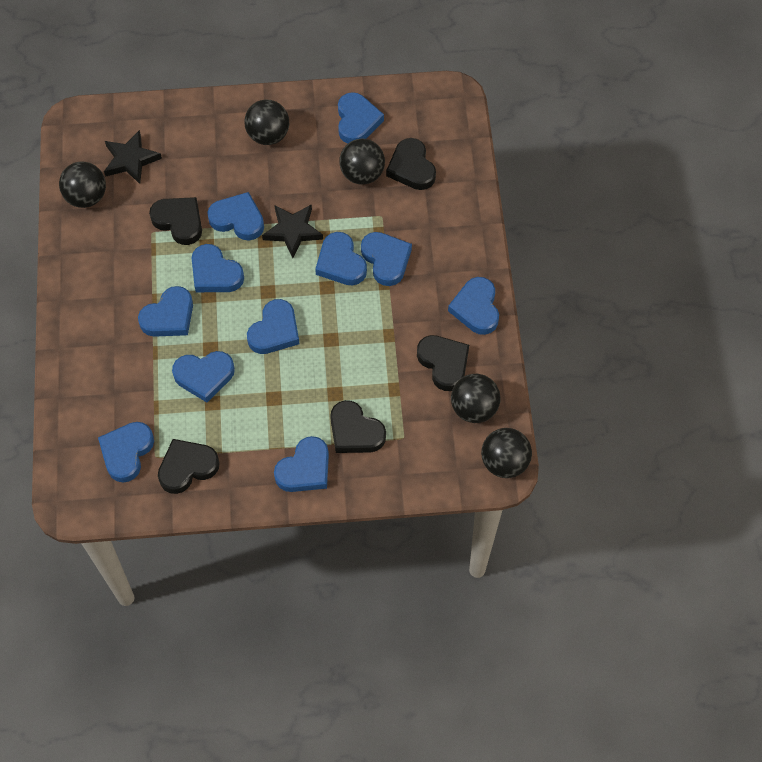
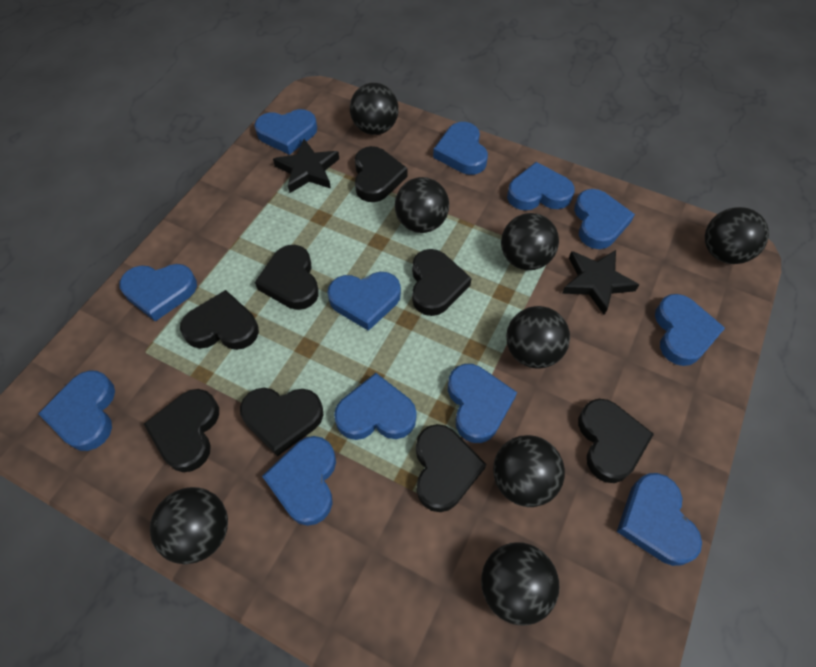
black ball: 5 -> 8
black heart: 5 -> 8
blue heart: 11 -> 12

